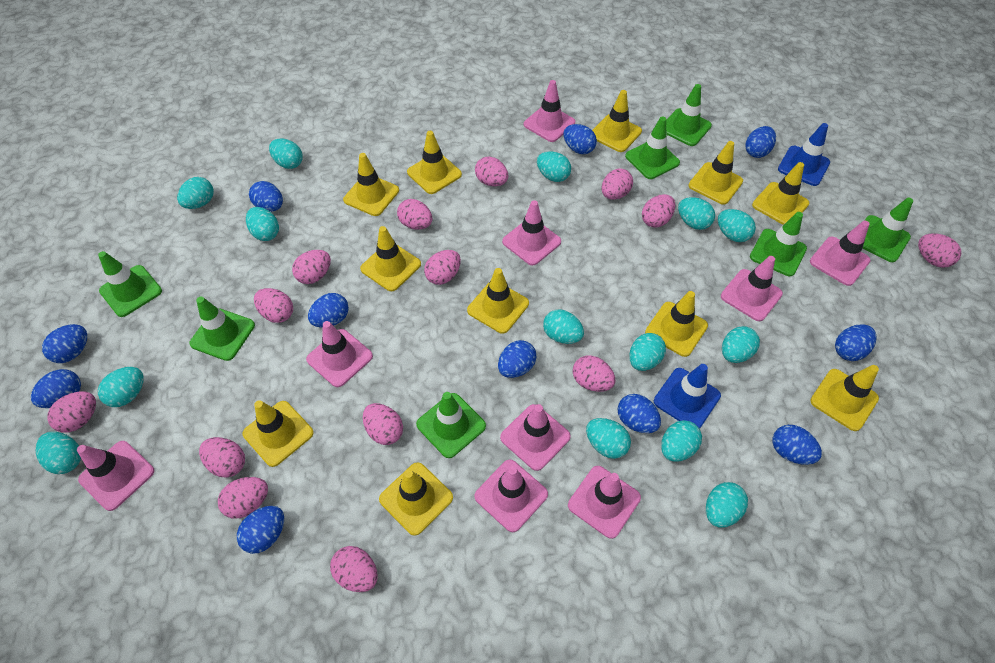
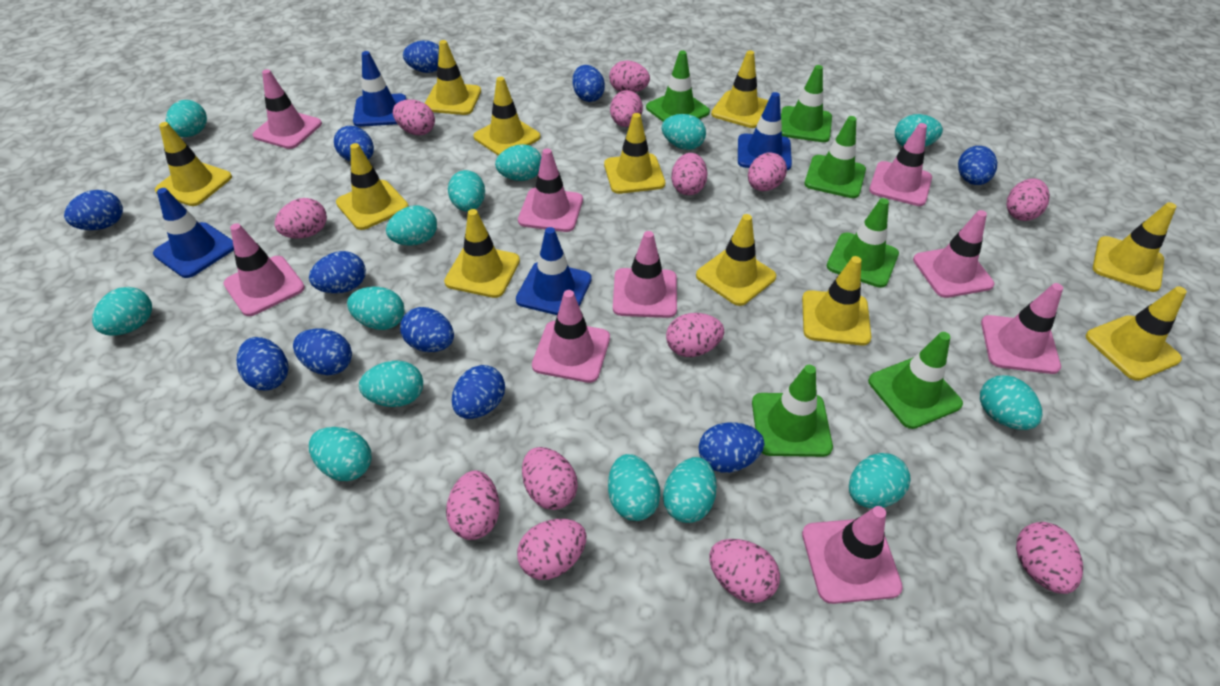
blue traffic cone: 2 -> 4
green traffic cone: 7 -> 6
pink egg: 14 -> 13

